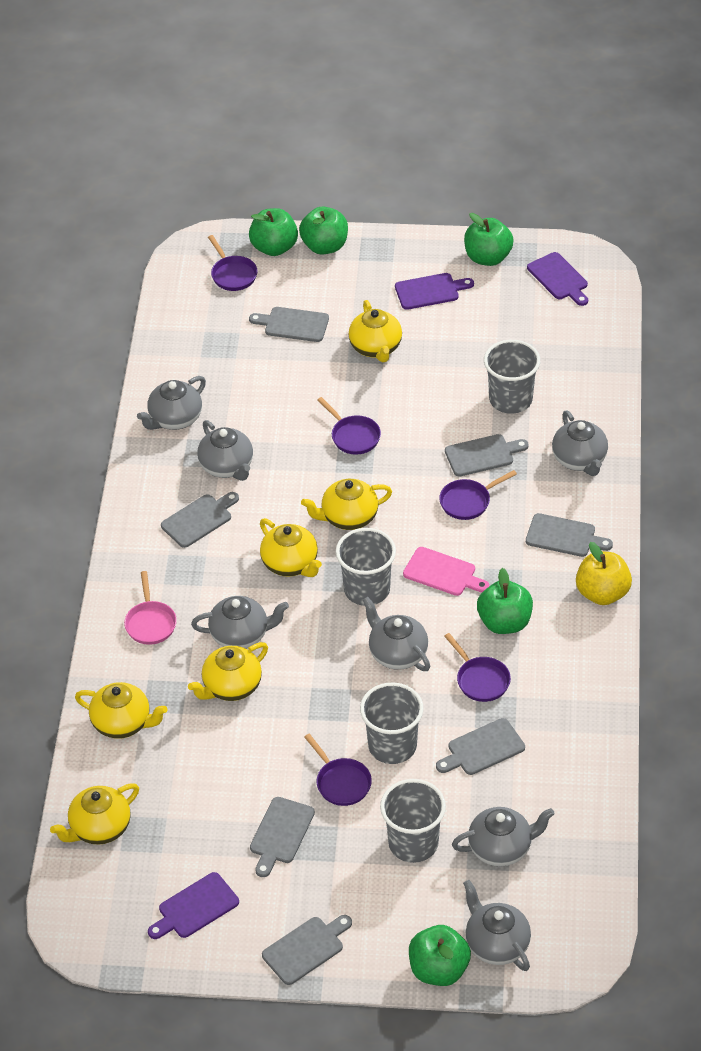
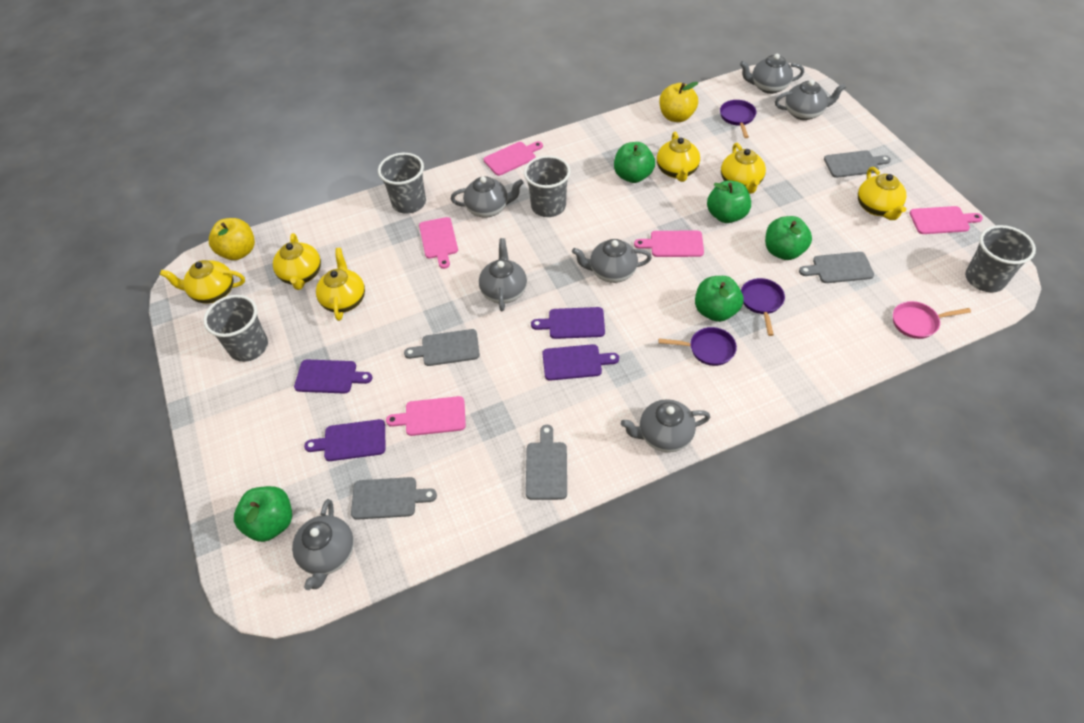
grey cutting board: 7 -> 5
pink cutting board: 1 -> 5
purple cutting board: 3 -> 4
purple pan: 5 -> 3
yellow apple: 1 -> 2

